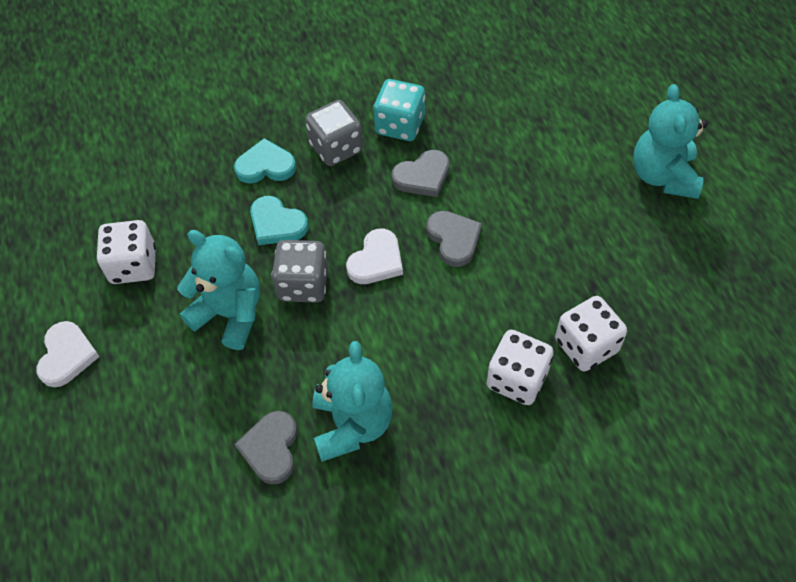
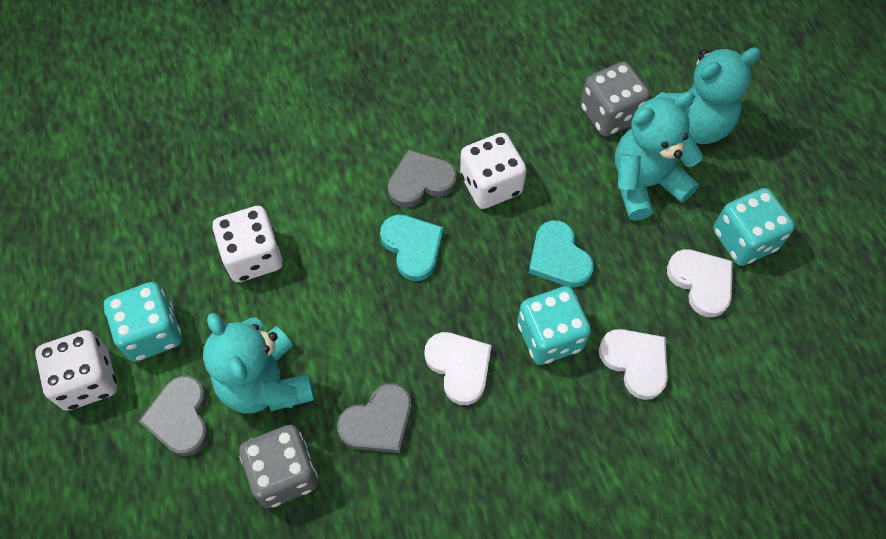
turquoise dice: 1 -> 3
white heart: 2 -> 3

